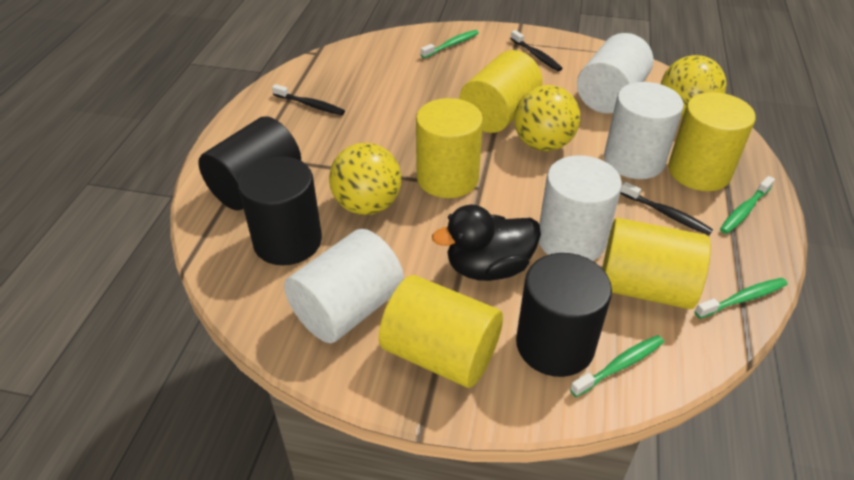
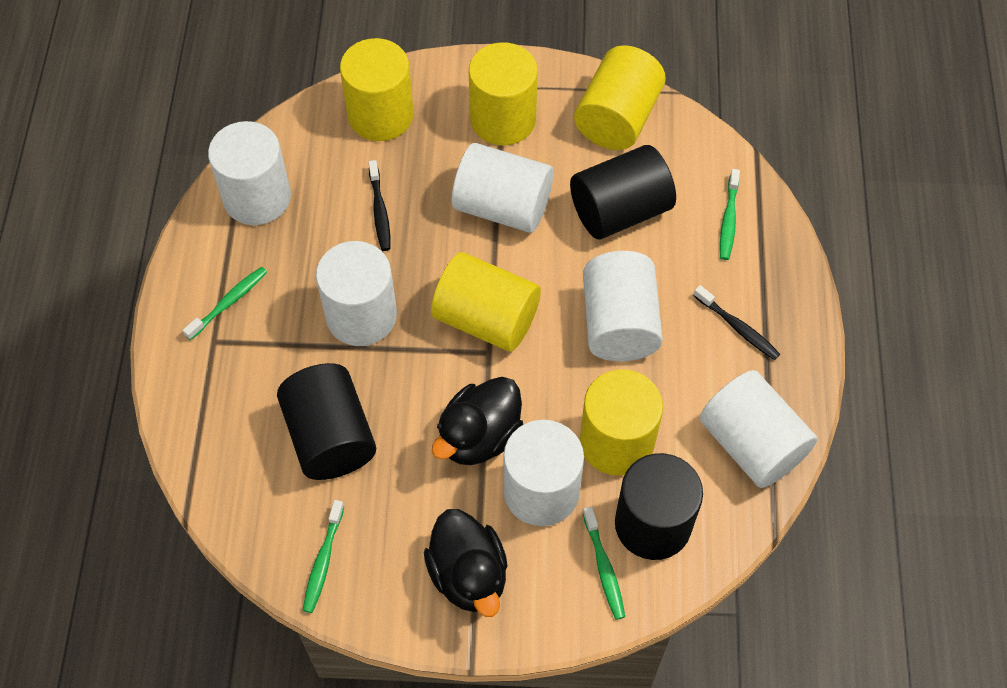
black duck: 1 -> 2
black toothbrush: 3 -> 2
white cylinder: 4 -> 6
yellow ball: 3 -> 0

